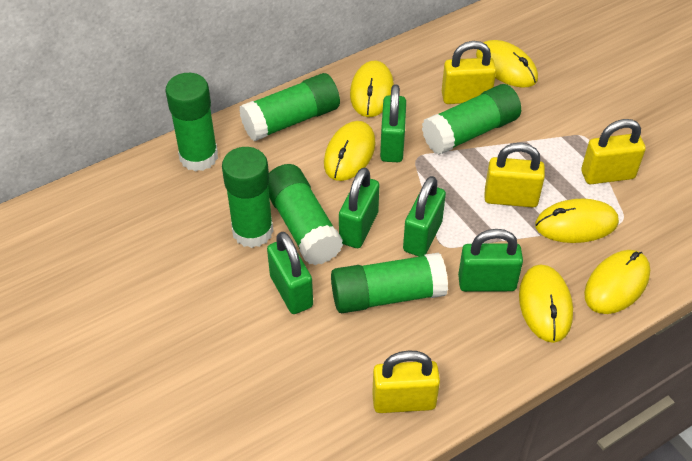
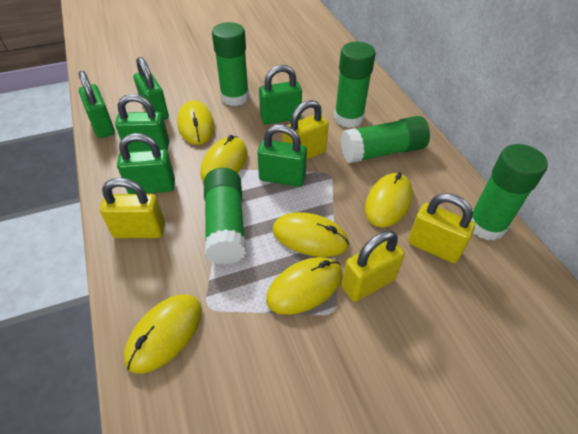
green glue stick: 6 -> 5
green padlock: 5 -> 6

